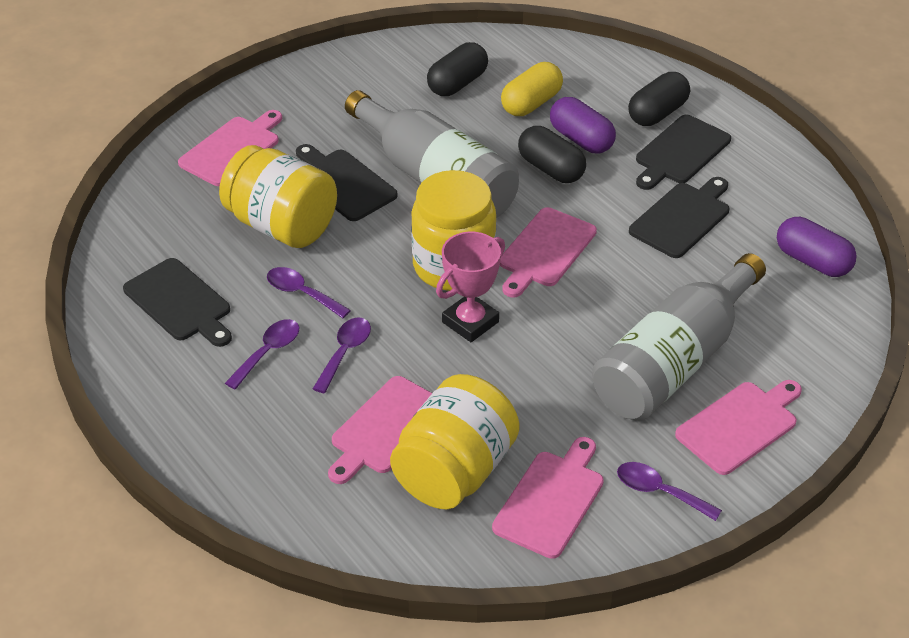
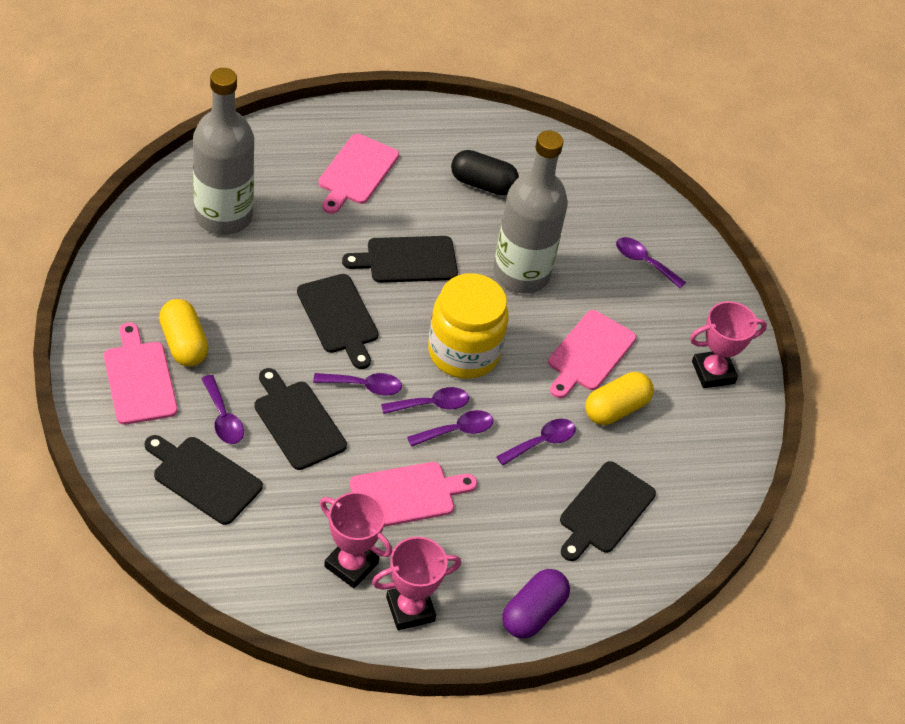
black capsule: 3 -> 1
black cutting board: 4 -> 5
pink cutting board: 5 -> 4
pink trophy: 1 -> 3
purple capsule: 2 -> 1
purple spoon: 4 -> 6
yellow capsule: 1 -> 2
yellow jar: 3 -> 1

